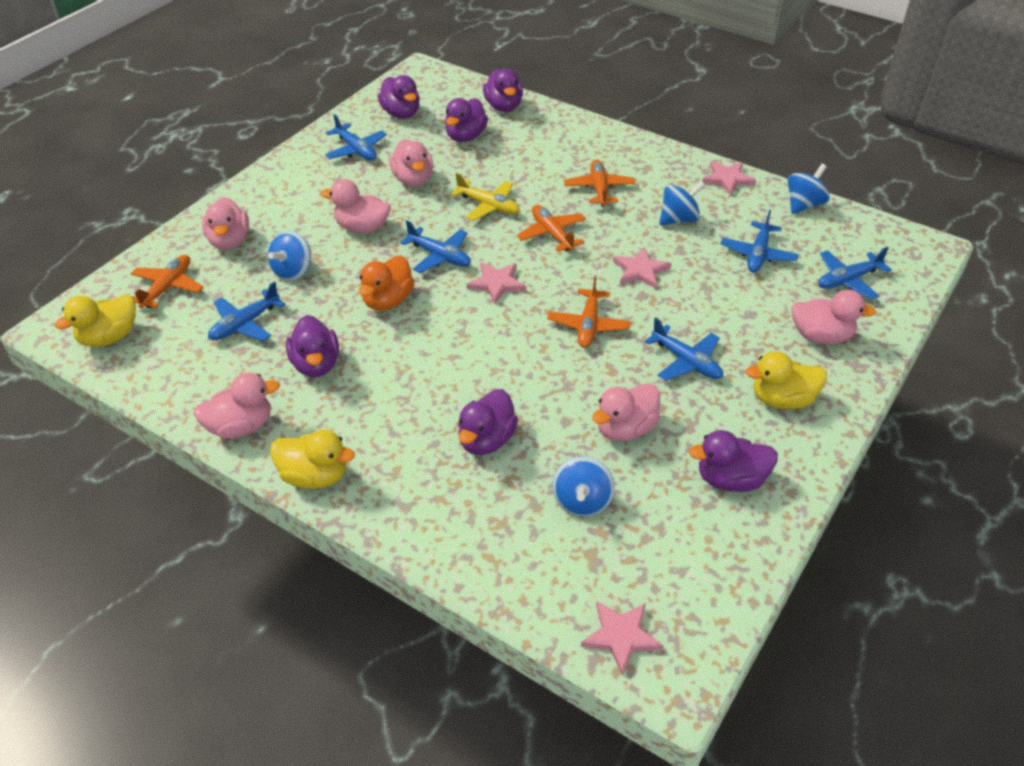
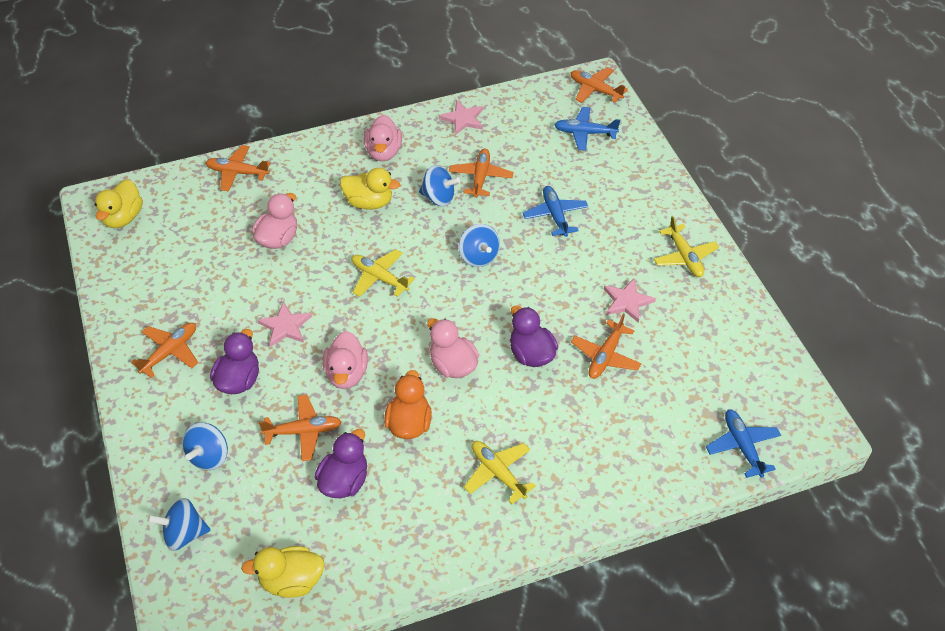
blue plane: 6 -> 3
orange plane: 4 -> 6
pink duck: 6 -> 4
pink star: 4 -> 3
purple duck: 6 -> 3
yellow plane: 1 -> 3

